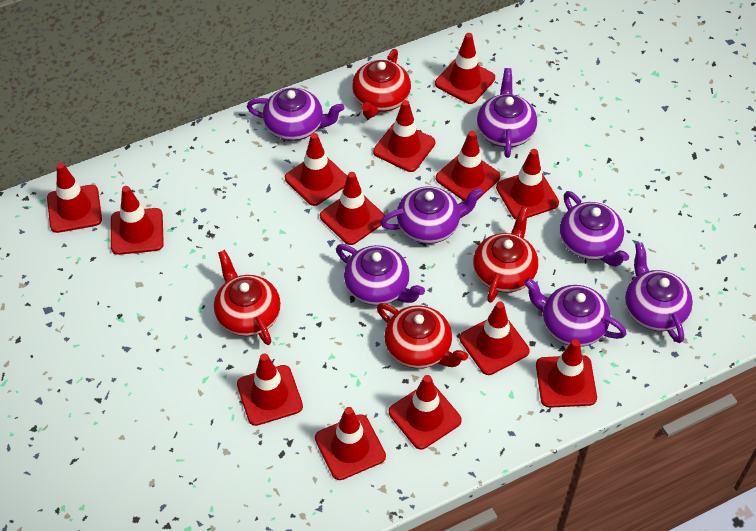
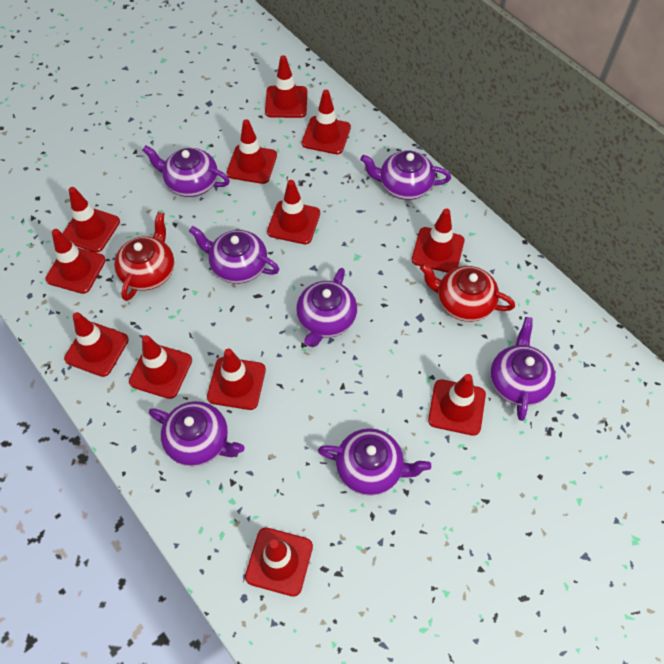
red teapot: 4 -> 2
red traffic cone: 13 -> 12

